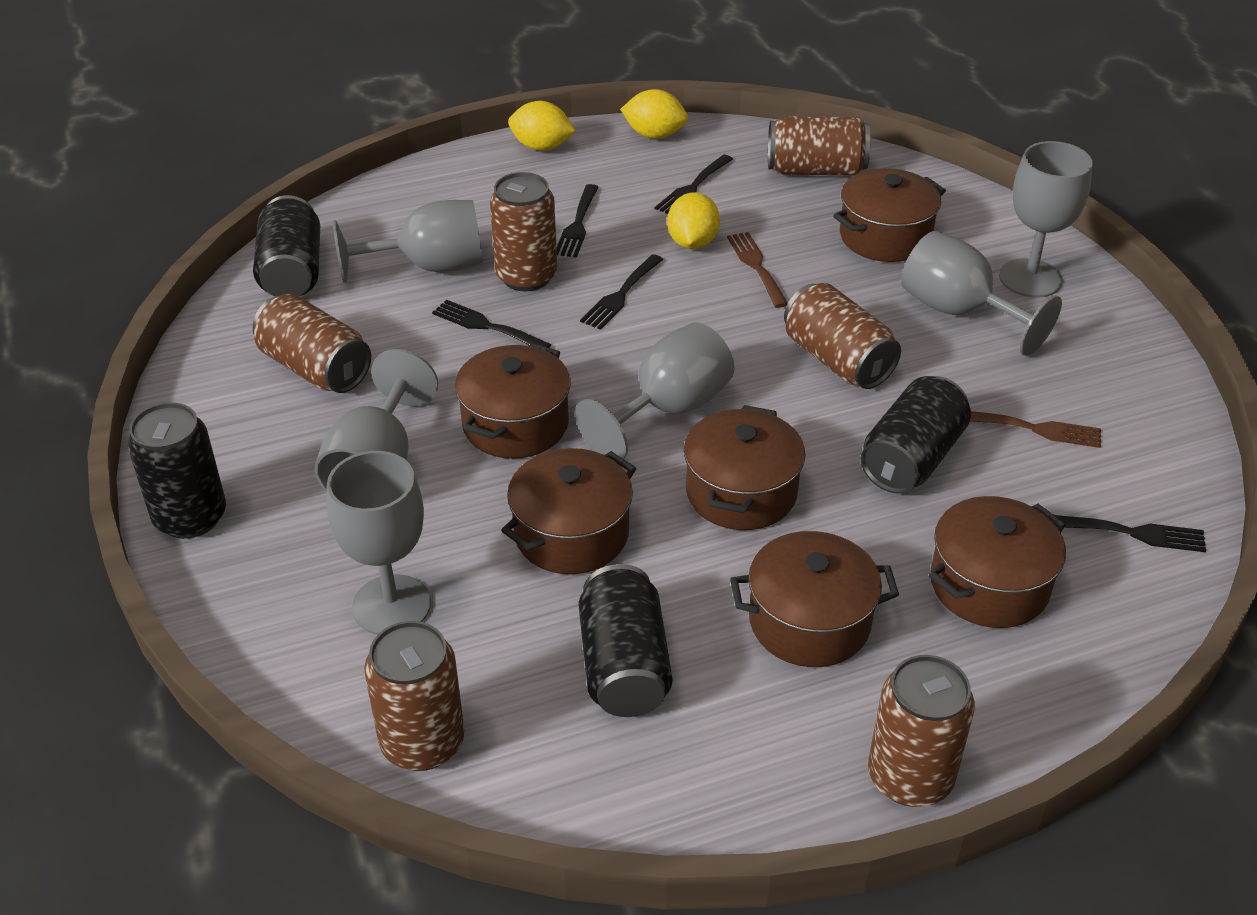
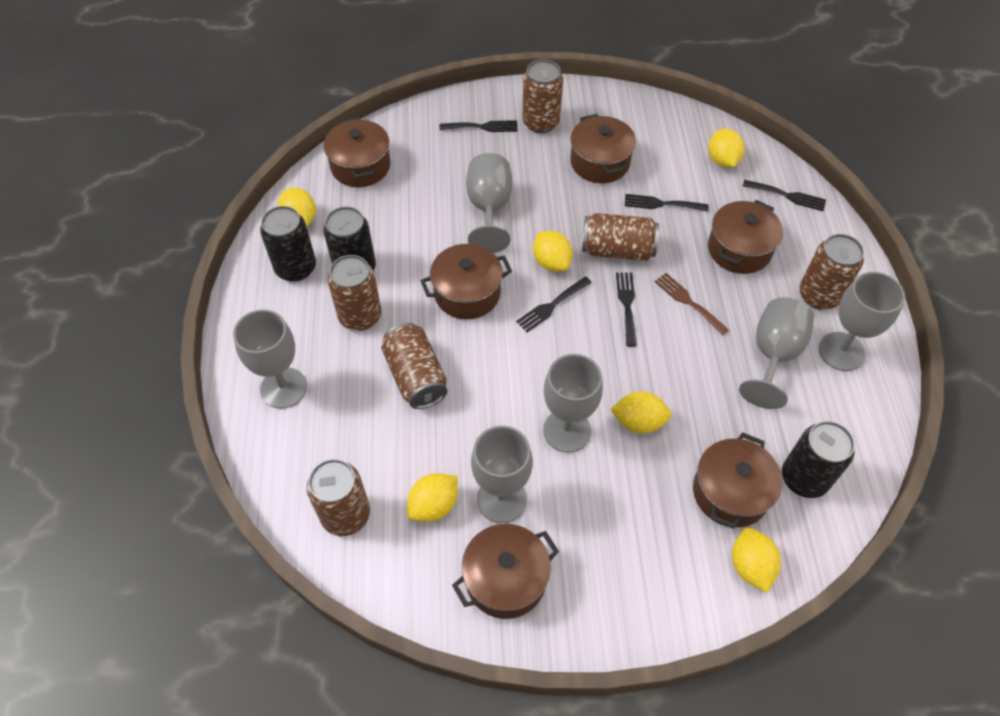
black can: 4 -> 3
brown fork: 2 -> 1
yellow lemon: 3 -> 6

